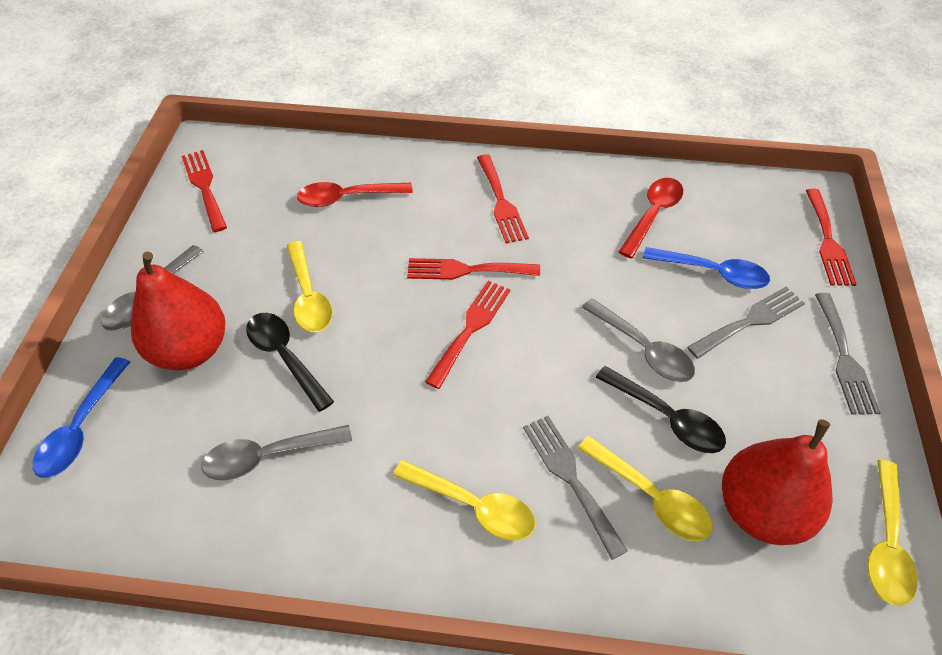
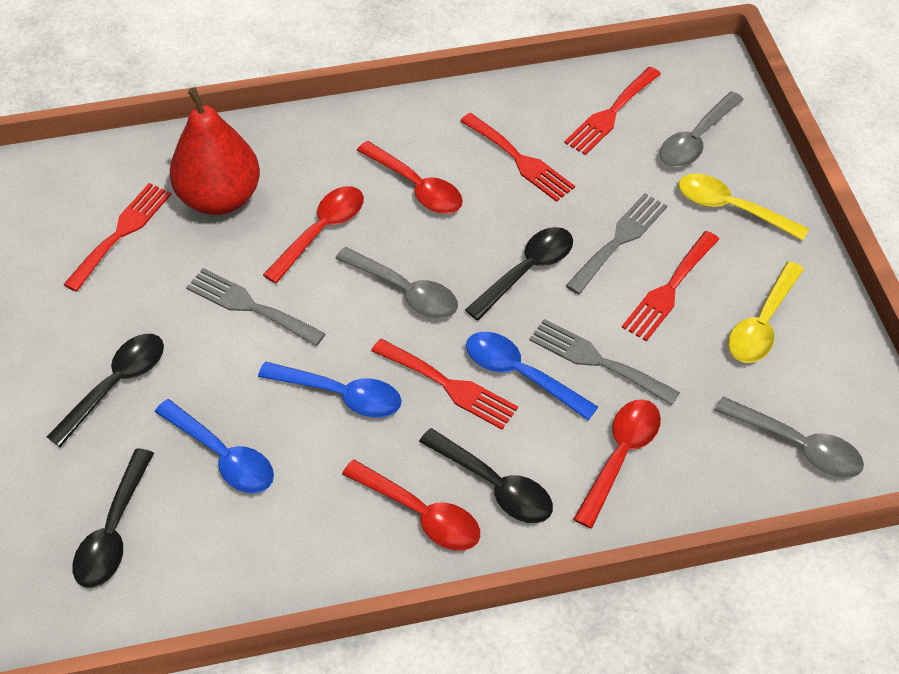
black spoon: 2 -> 4
blue spoon: 2 -> 3
red pear: 2 -> 1
red spoon: 2 -> 4
yellow spoon: 4 -> 2

